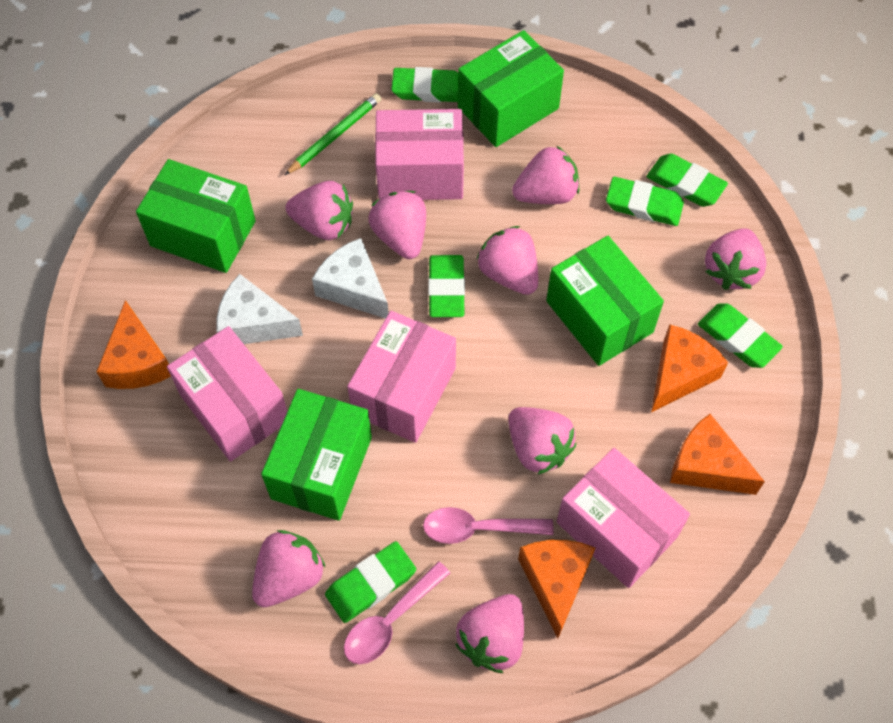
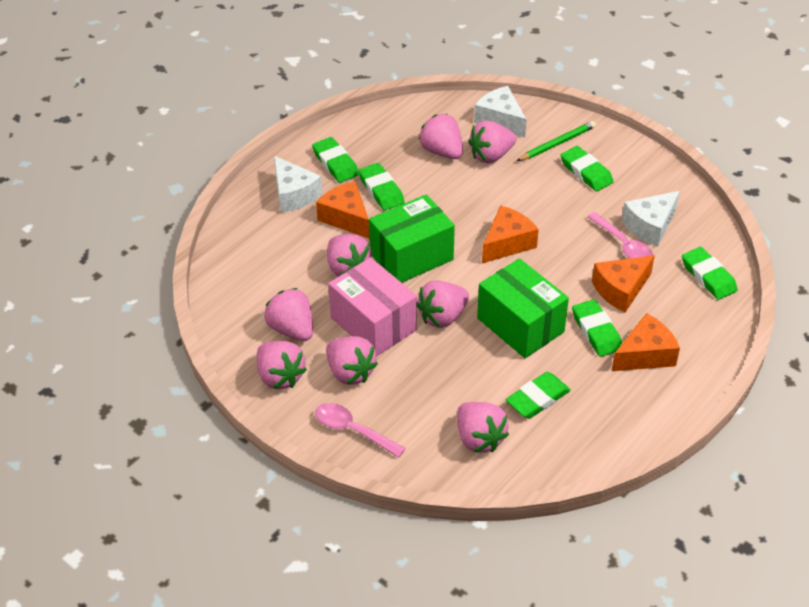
green box: 4 -> 2
pink box: 4 -> 1
white cheese: 2 -> 3

